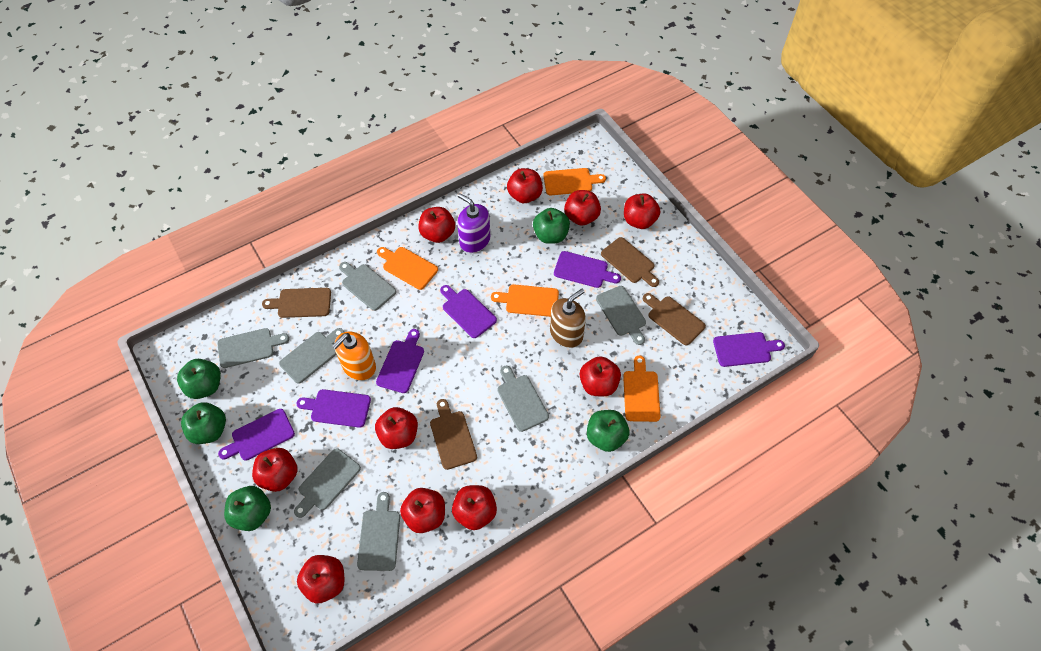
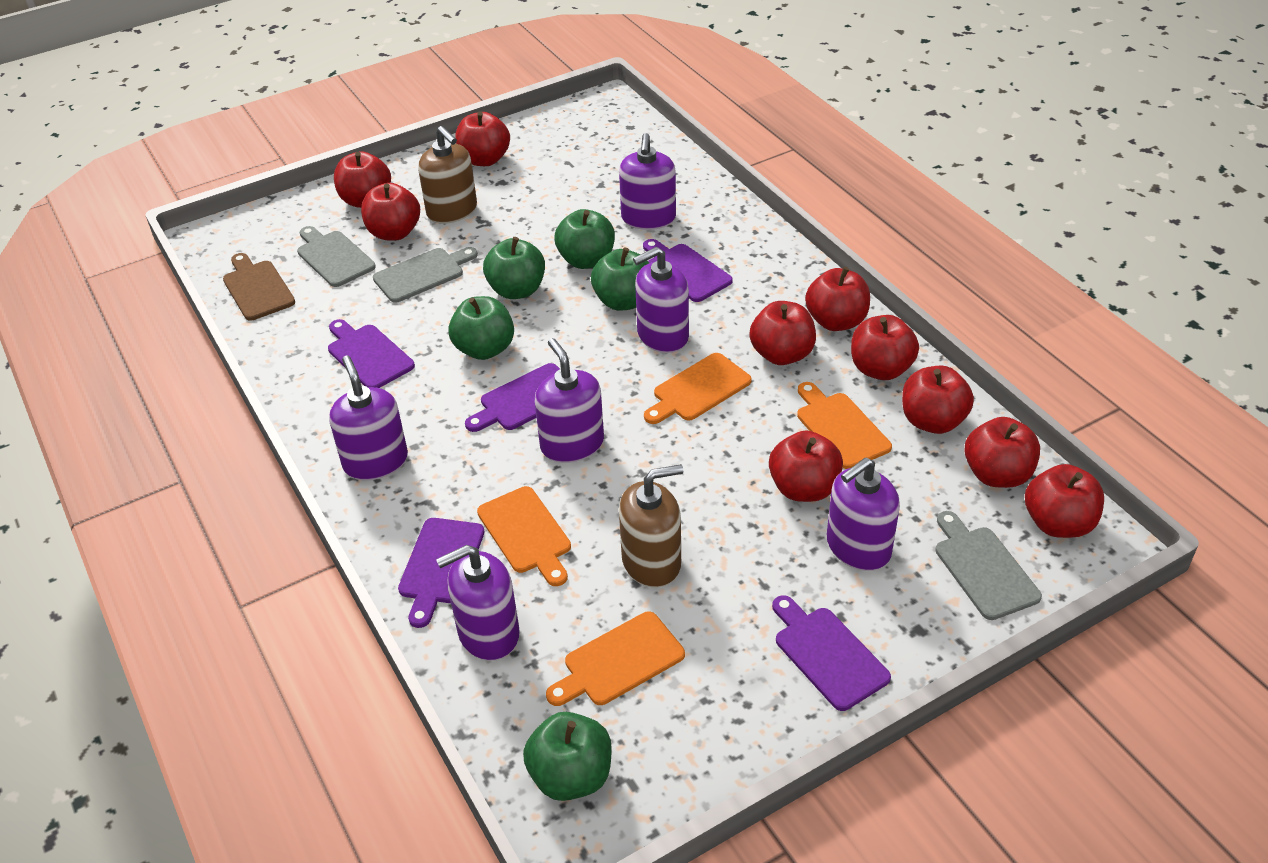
brown cutting board: 4 -> 1
brown soap dispenser: 1 -> 2
grey cutting board: 7 -> 3
orange soap dispenser: 1 -> 0
purple cutting board: 6 -> 5
purple soap dispenser: 1 -> 6

